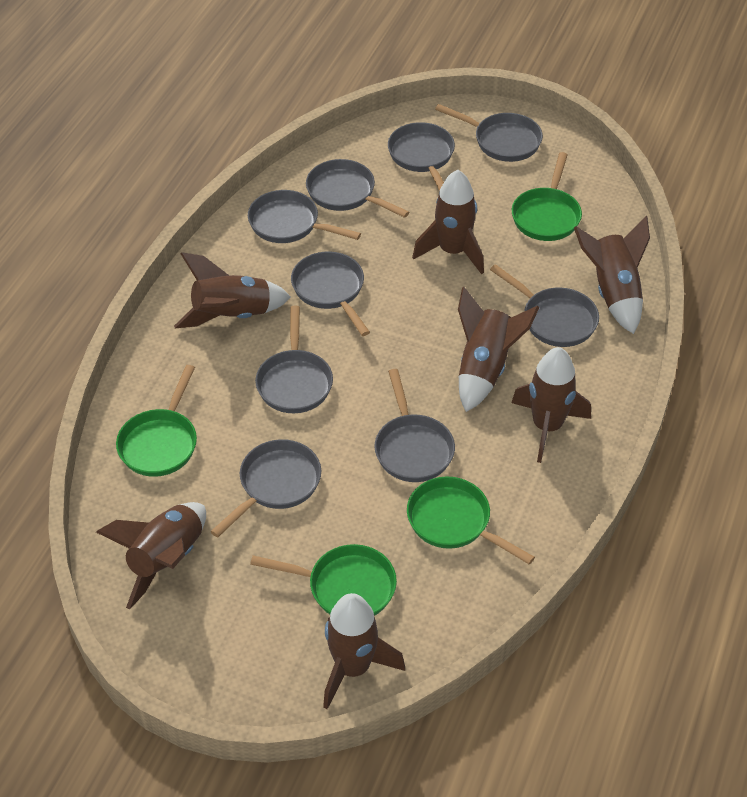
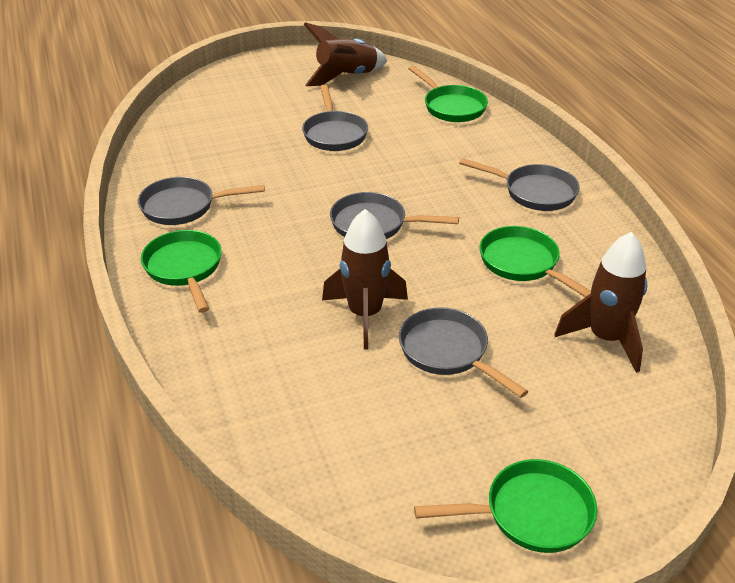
brown rocket: 7 -> 3
grey pan: 9 -> 5

